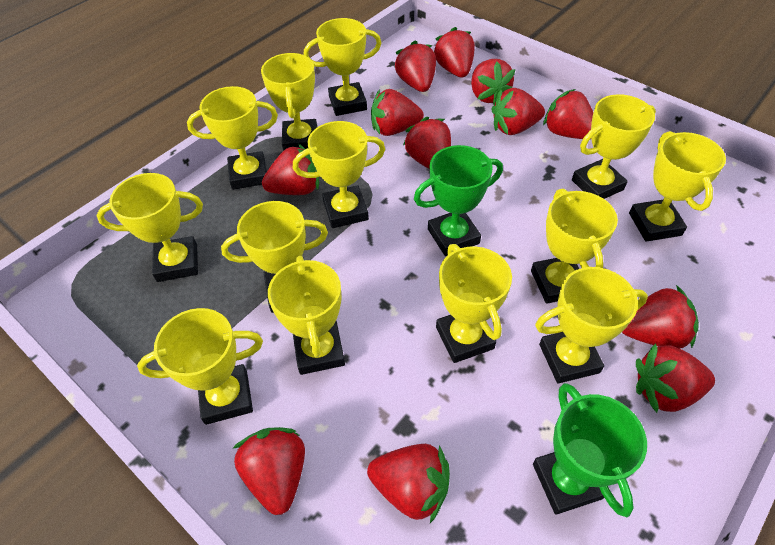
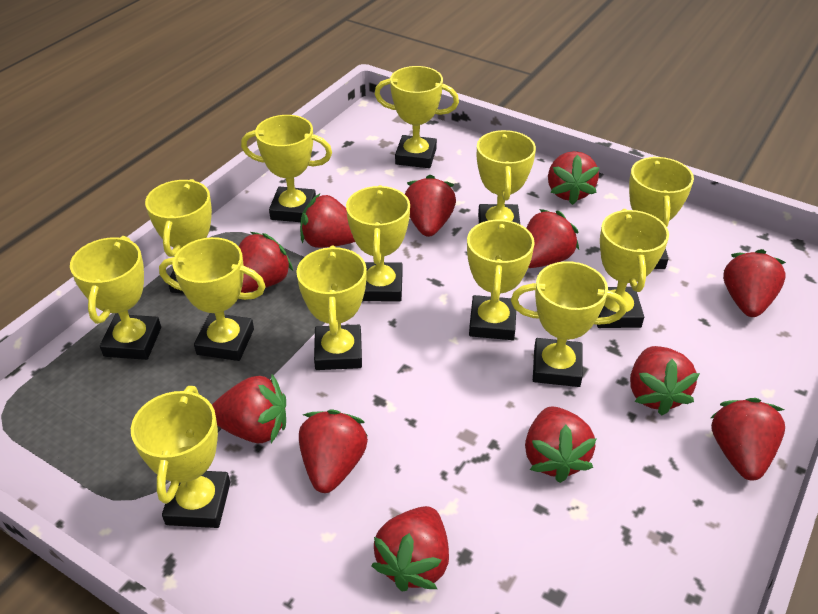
green trophy: 2 -> 0

